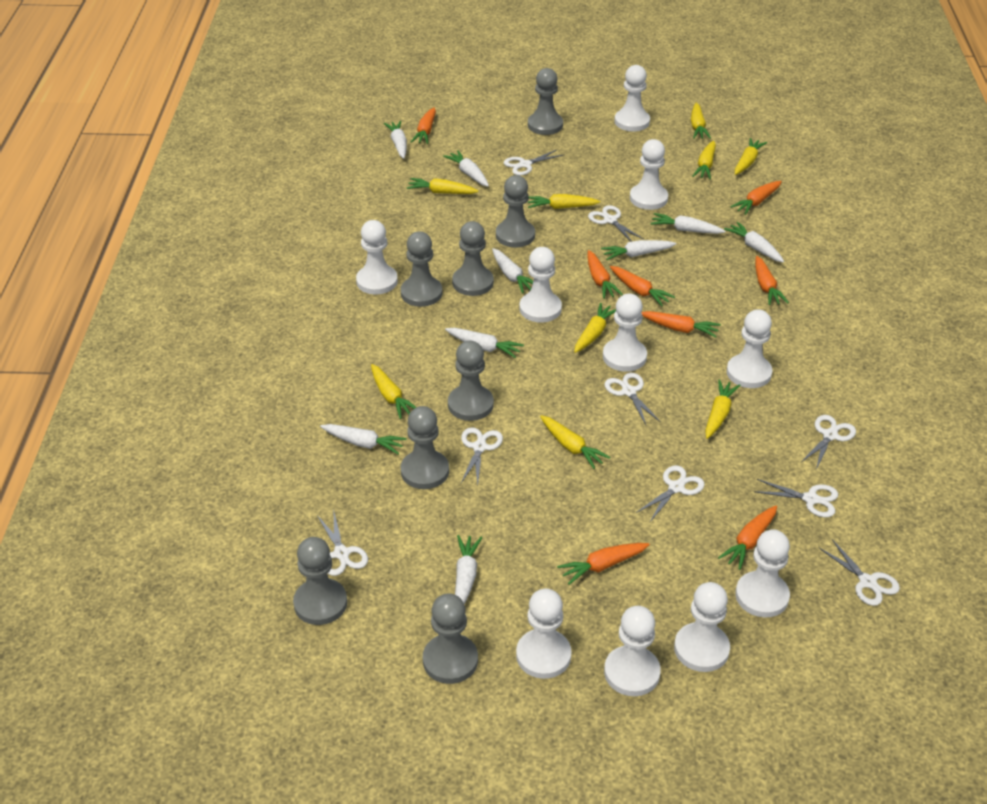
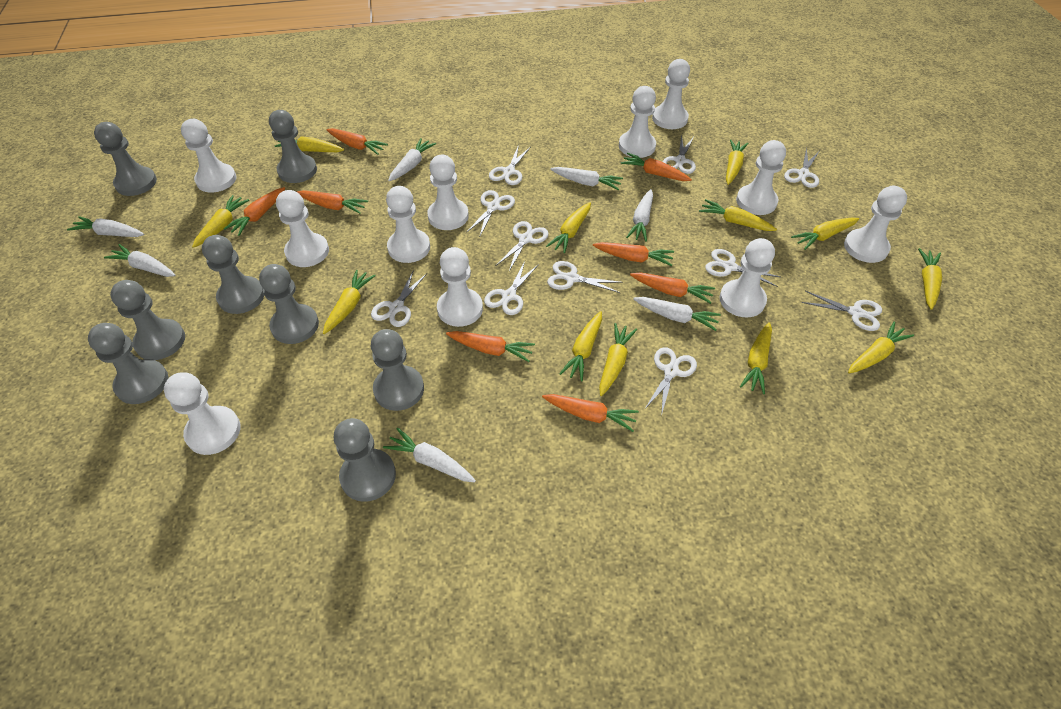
white carrot: 9 -> 7
white pawn: 10 -> 11
white scissors: 9 -> 11
yellow carrot: 9 -> 12

